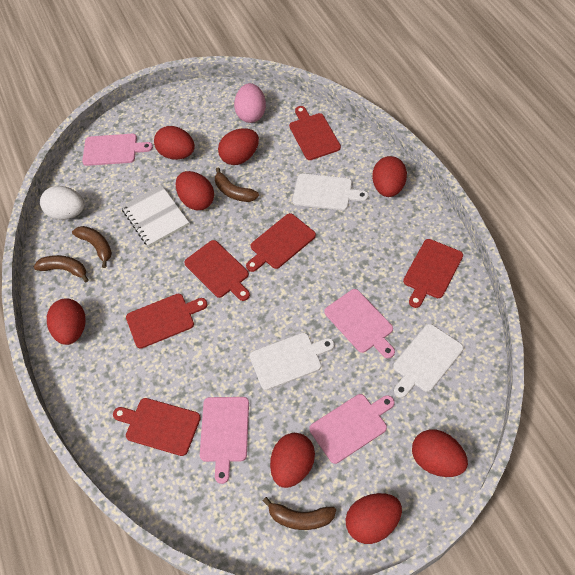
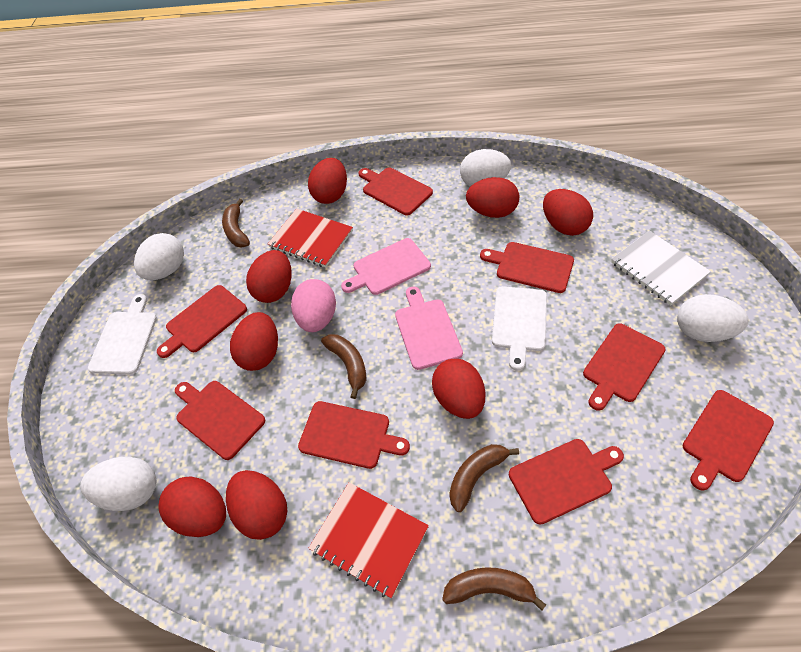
pink cutting board: 4 -> 2
red cutting board: 6 -> 8
red notebook: 0 -> 2
white cutting board: 3 -> 2
white egg: 1 -> 4

